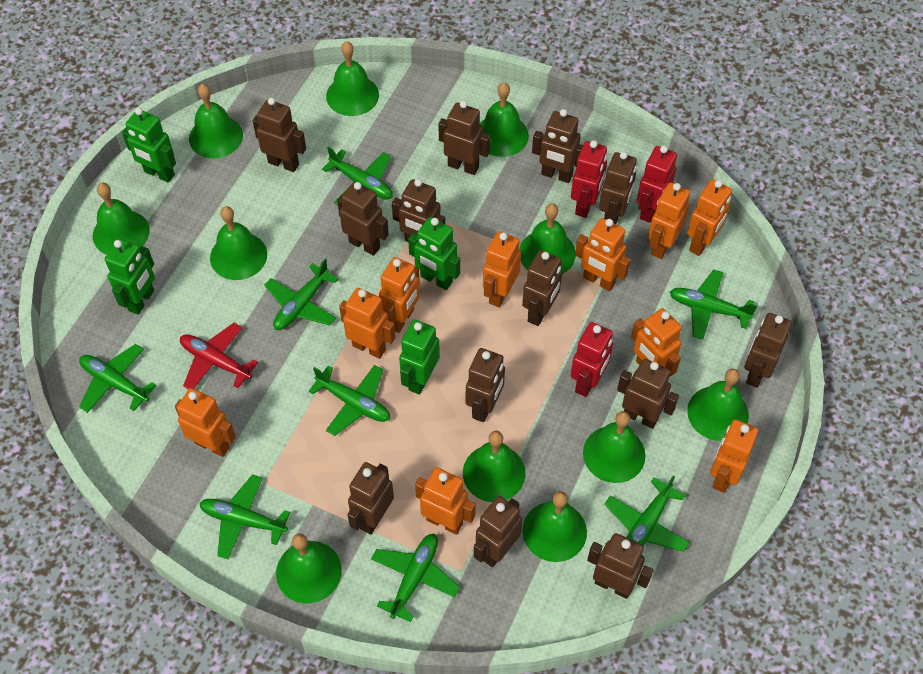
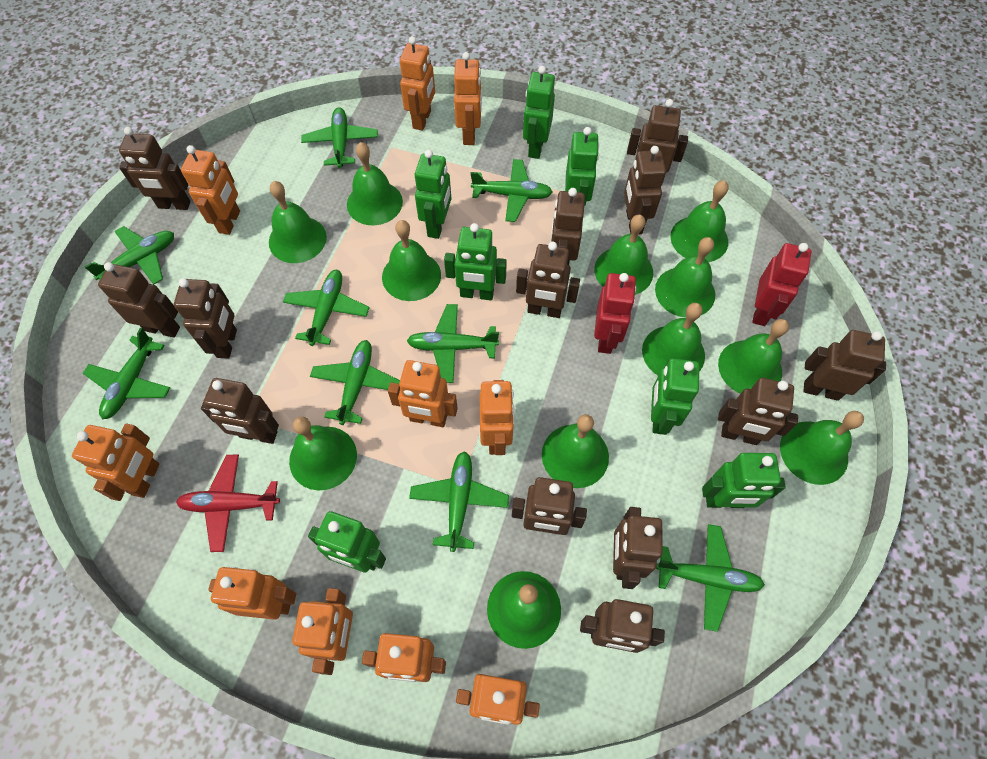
green bell: 11 -> 12
green plane: 8 -> 9
green robot: 4 -> 7
red robot: 3 -> 2

